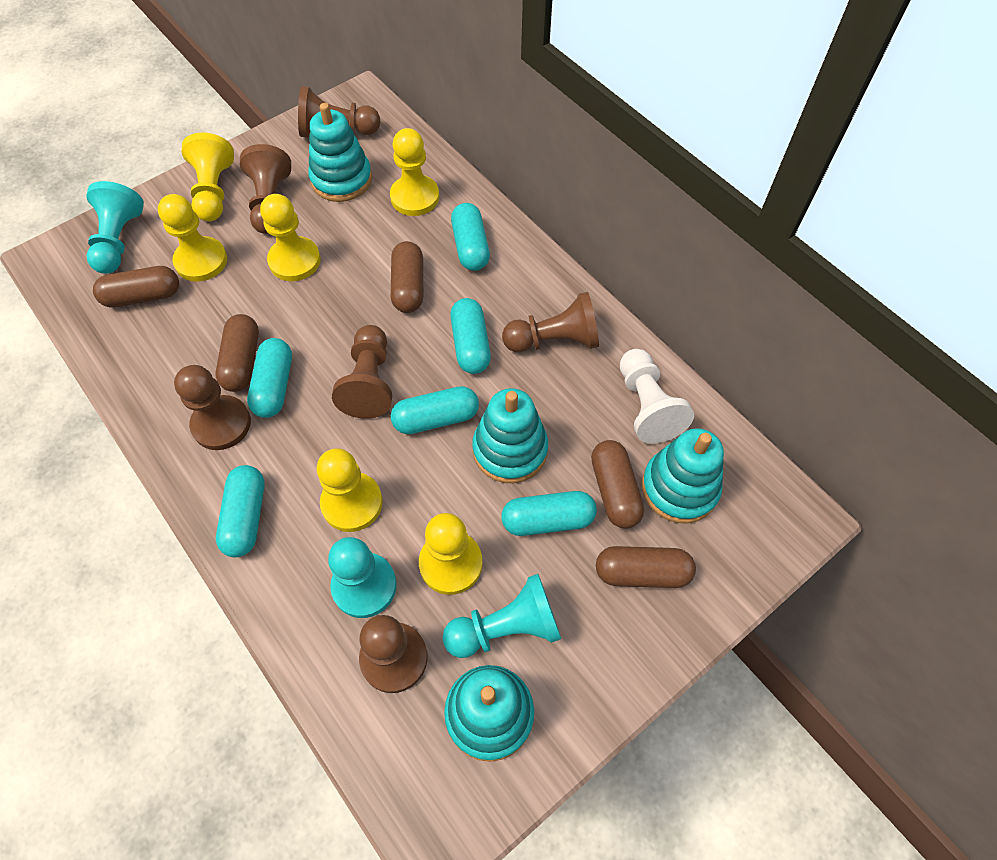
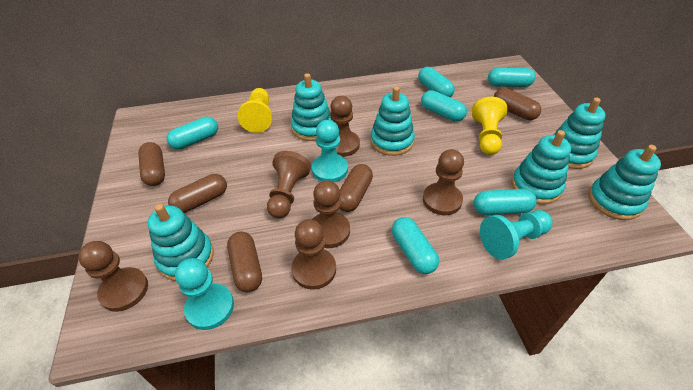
turquoise stacking toy: 4 -> 6
white pawn: 1 -> 0
yellow pawn: 6 -> 2

